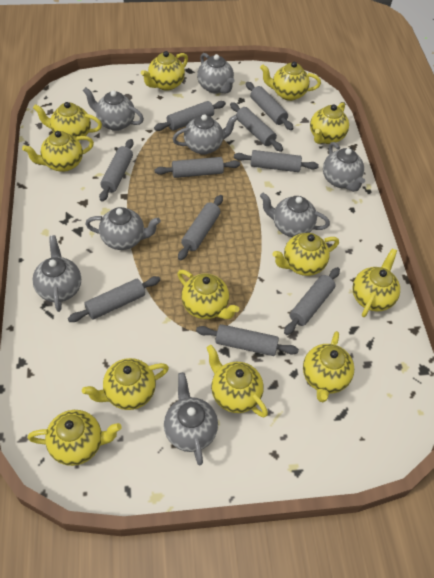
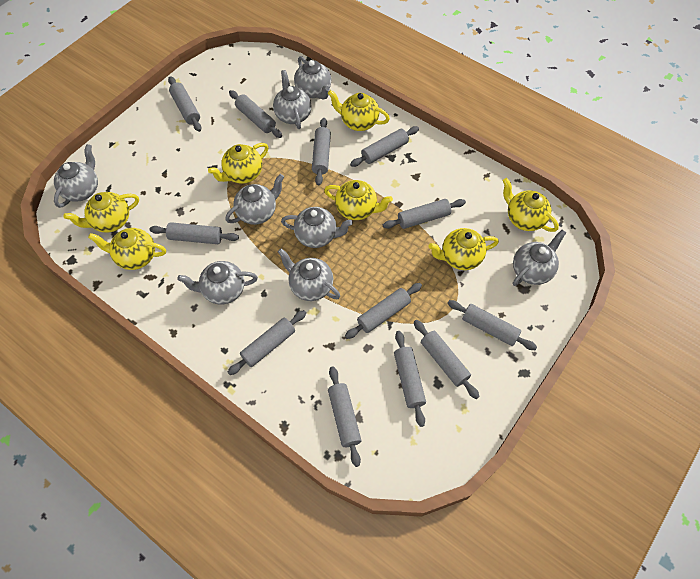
grey rolling pin: 10 -> 12
yellow teapot: 12 -> 7

